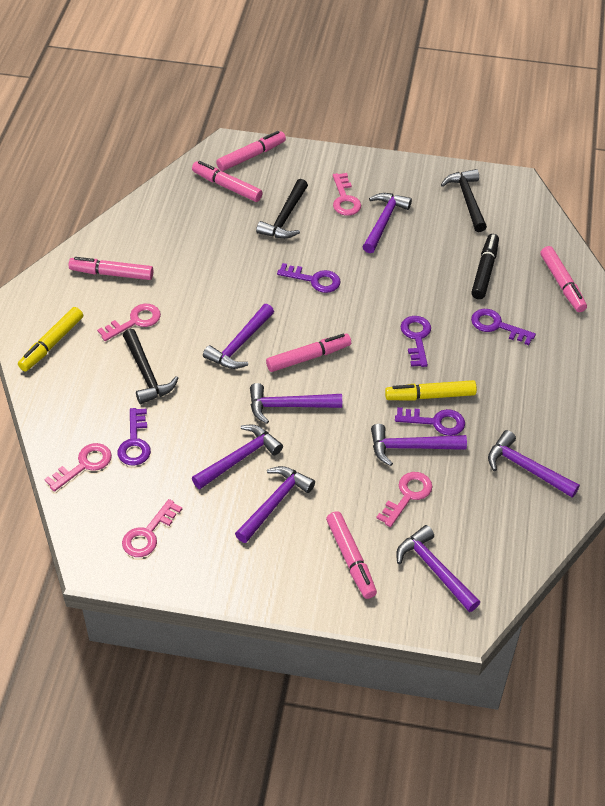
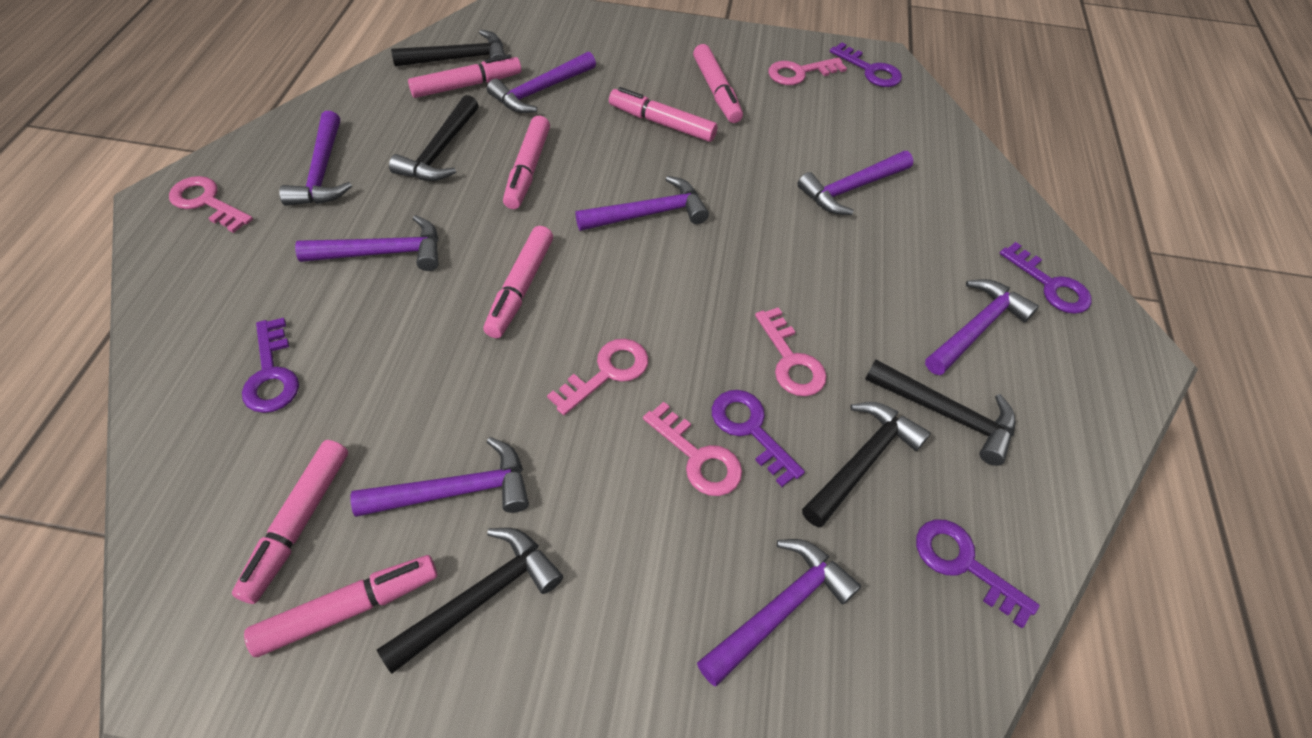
black hammer: 3 -> 5
black marker: 1 -> 0
pink marker: 6 -> 7
yellow marker: 2 -> 0

